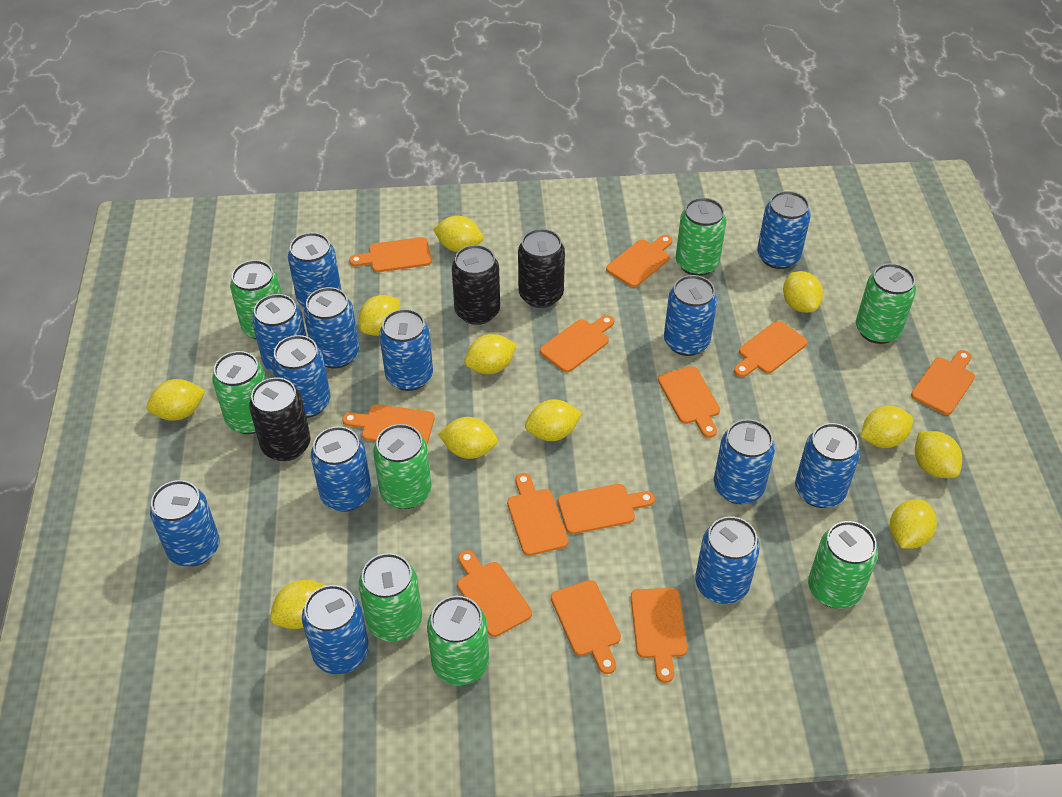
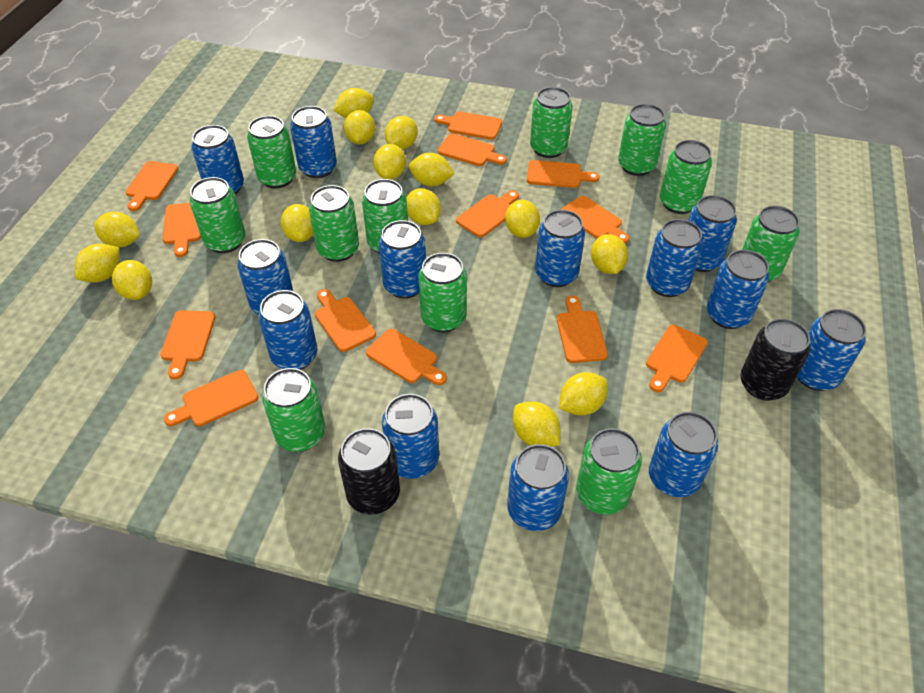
black can: 3 -> 2
green can: 8 -> 11
orange cutting board: 12 -> 13
yellow lemon: 11 -> 14

